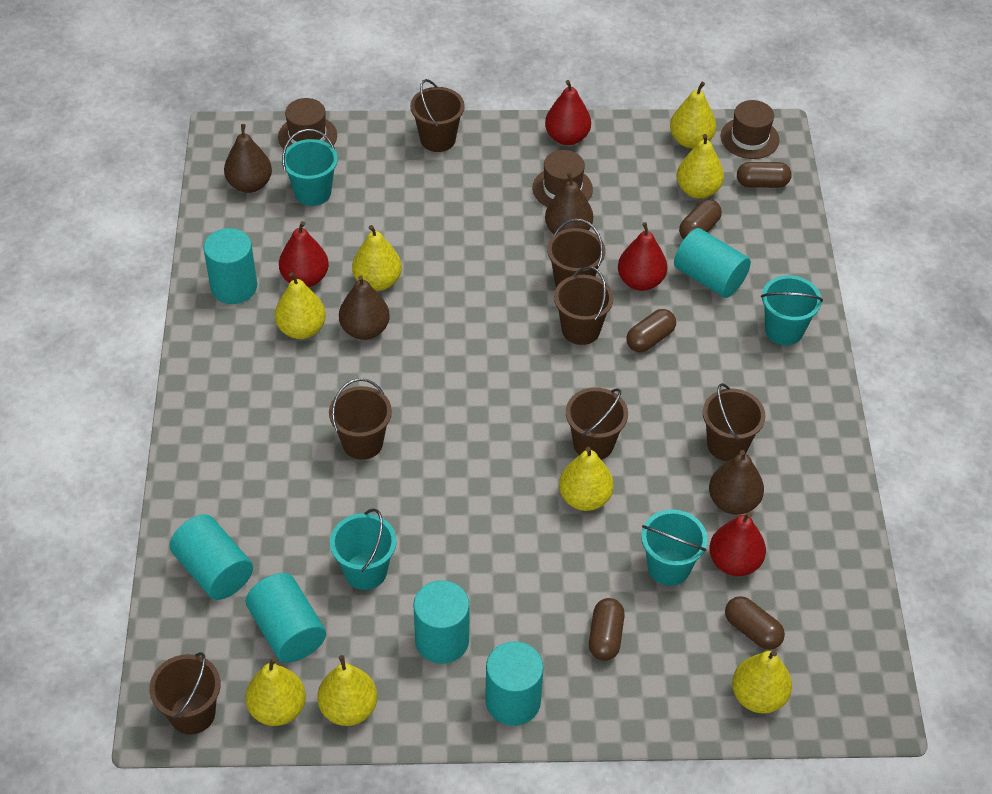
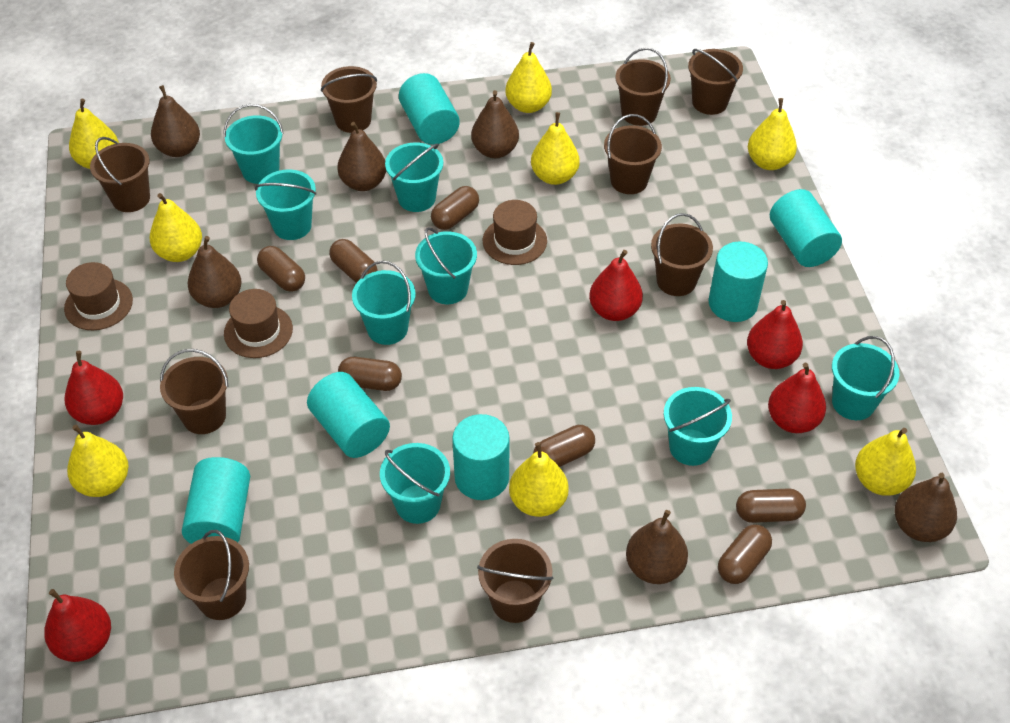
brown bucket: 7 -> 9
brown capsule: 5 -> 7
brown pear: 4 -> 6
red pear: 4 -> 5
turquoise bucket: 4 -> 8

